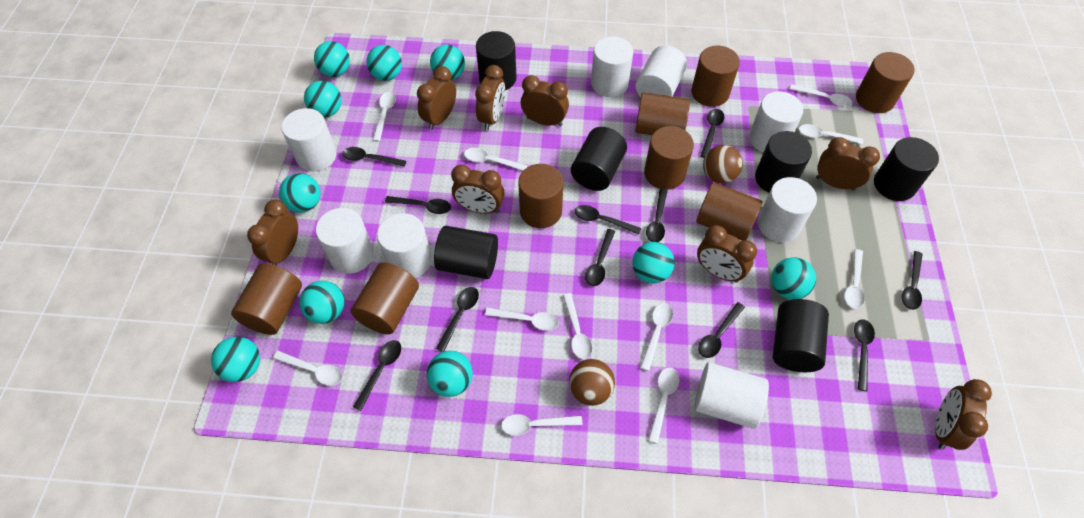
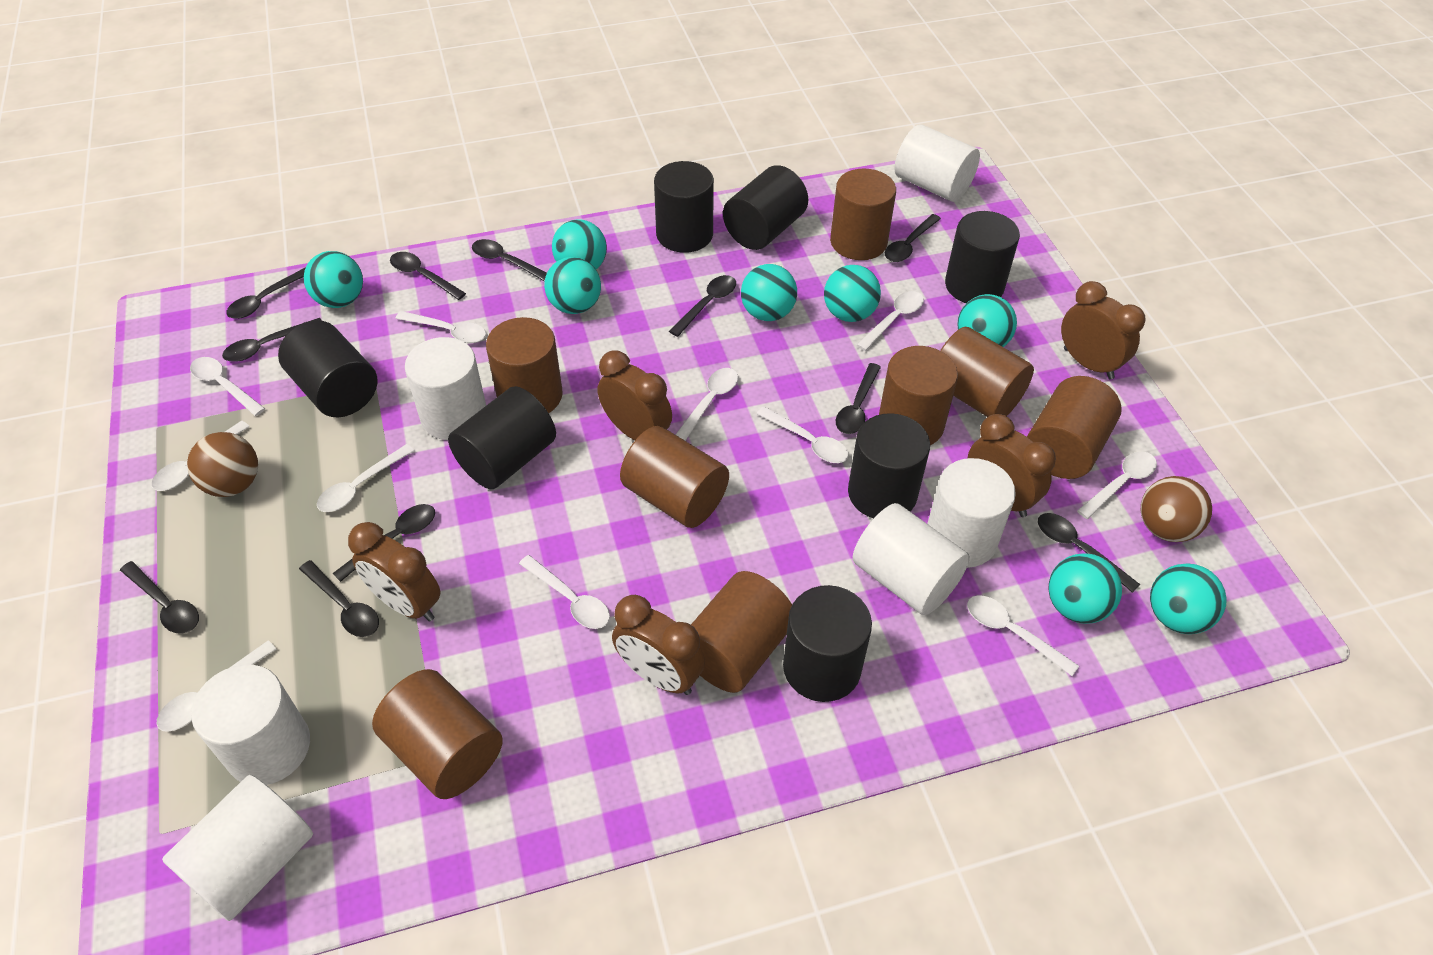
black cylinder: 6 -> 7
brown clock: 8 -> 5
turquoise ball: 10 -> 8
white cylinder: 8 -> 6

